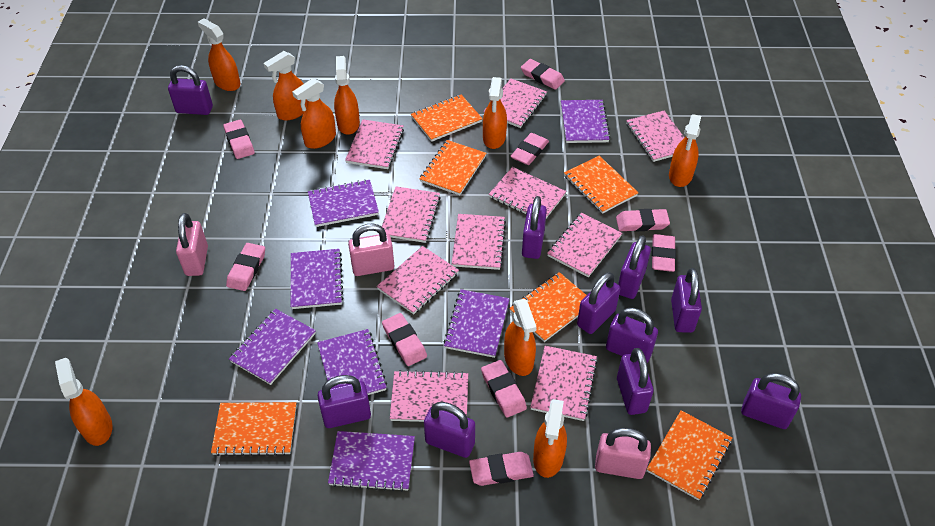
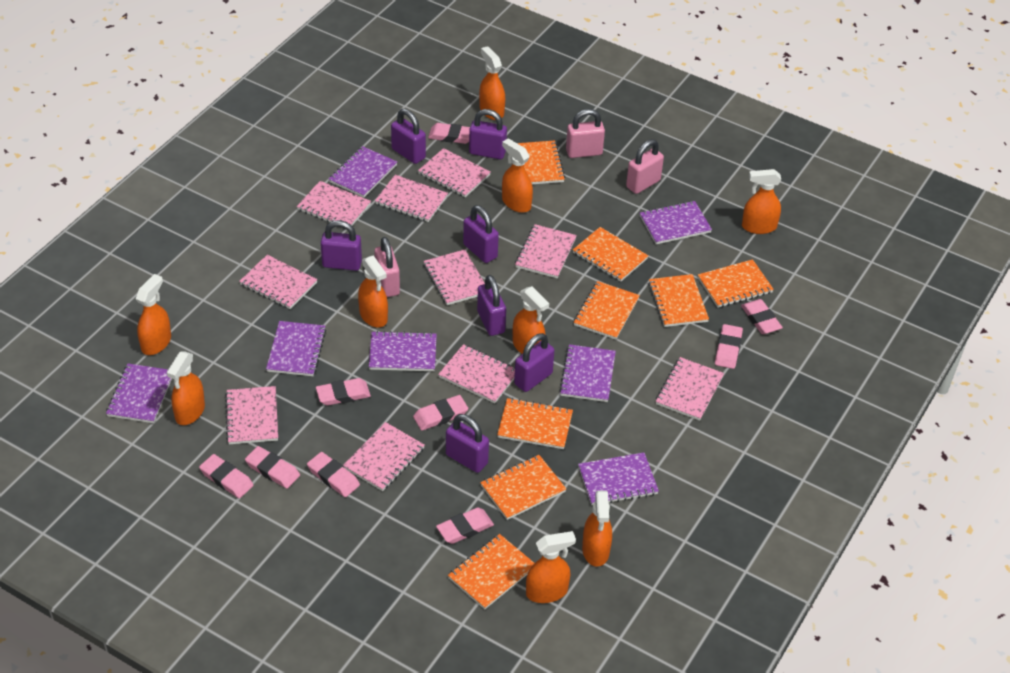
orange notebook: 6 -> 8
purple padlock: 10 -> 7

